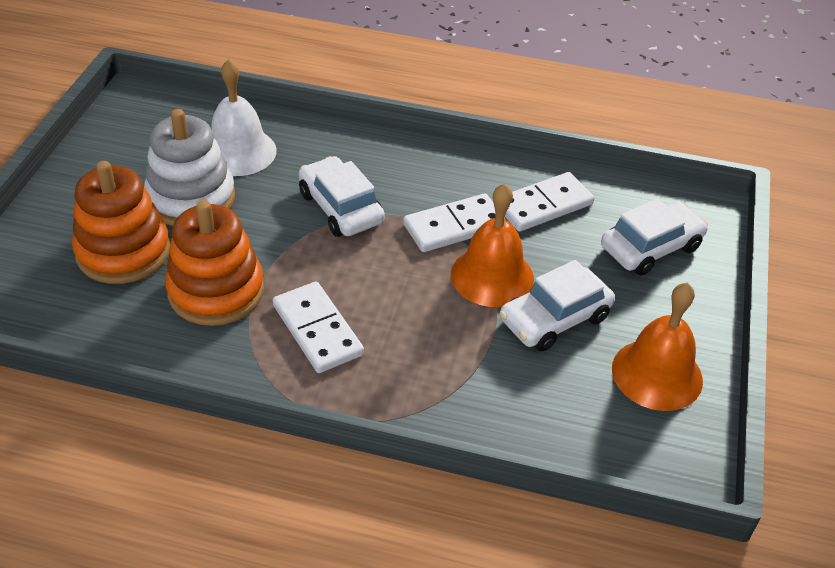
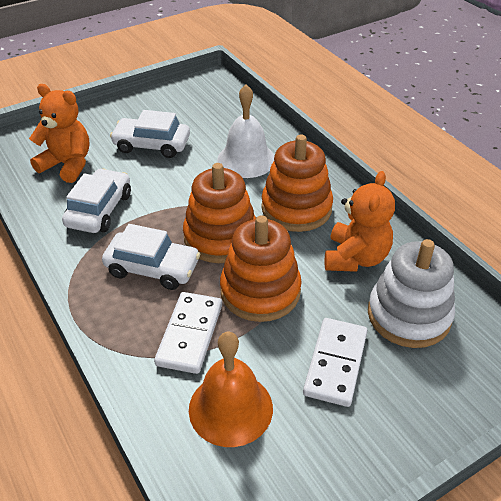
orange bell: 2 -> 1
orange stacking toy: 2 -> 3
orange teddy bear: 0 -> 2
white domino: 3 -> 2

